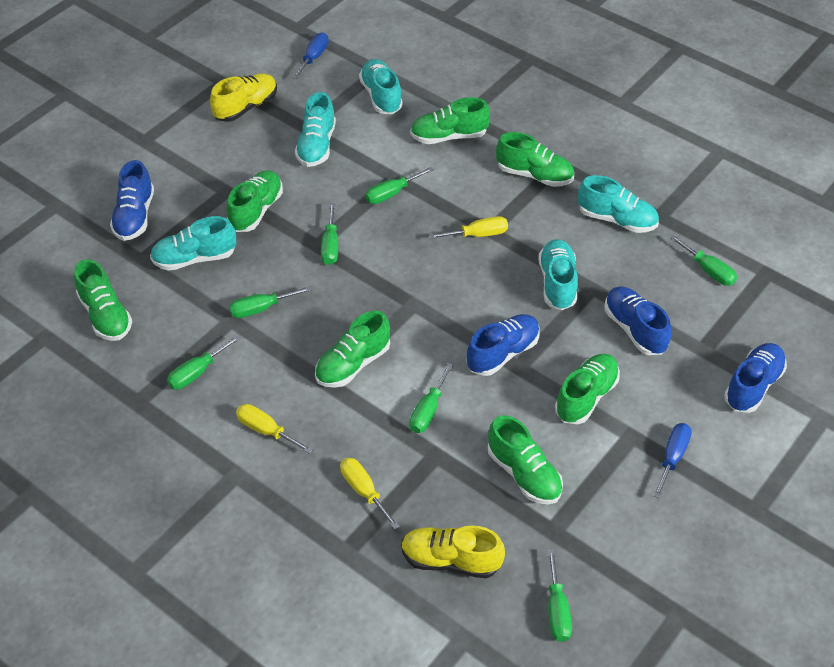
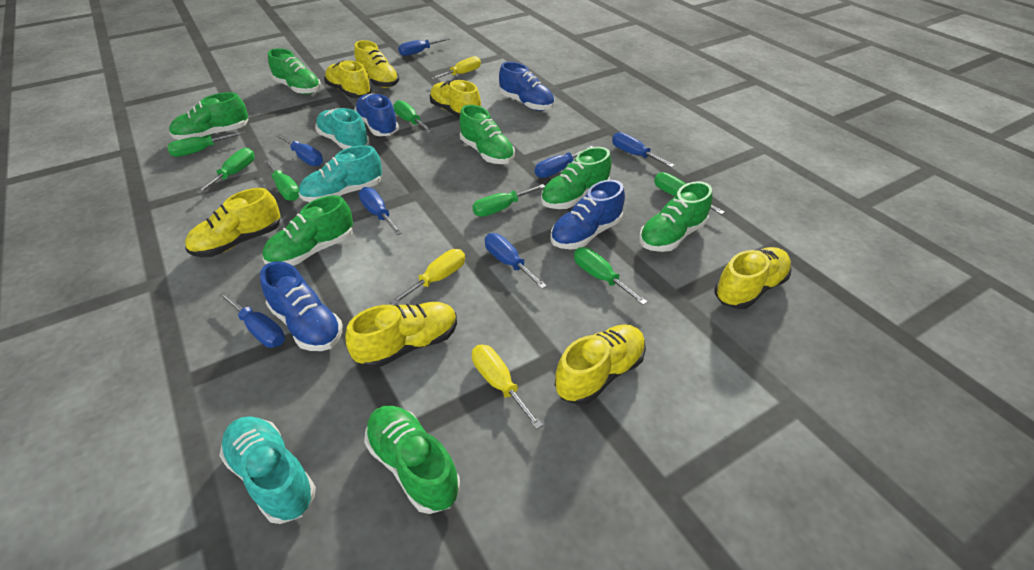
blue screwdriver: 2 -> 7
turquoise shoe: 5 -> 3
yellow shoe: 2 -> 7

